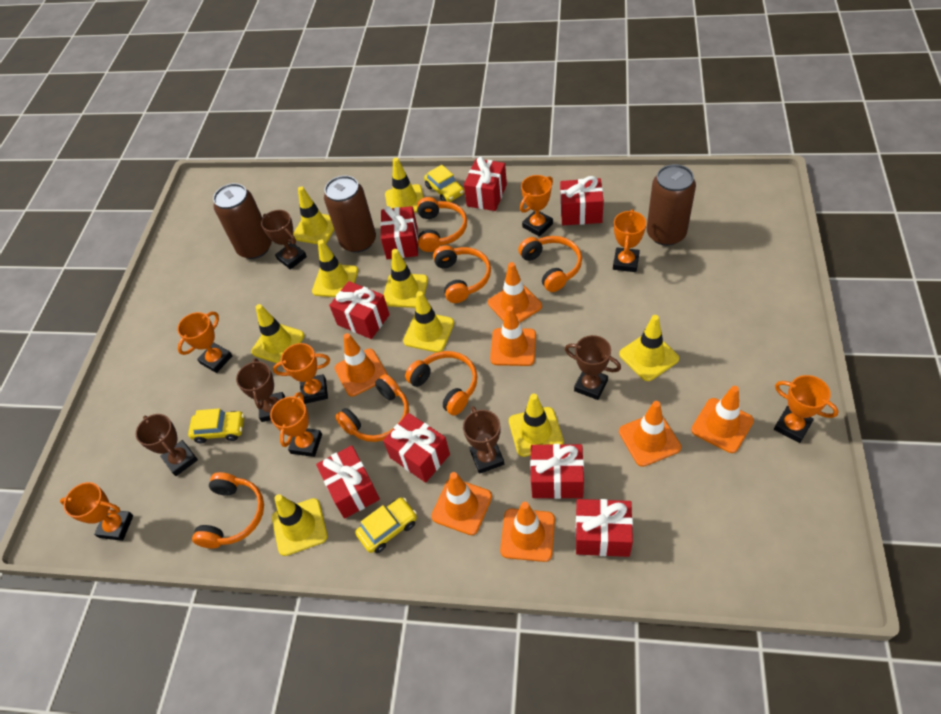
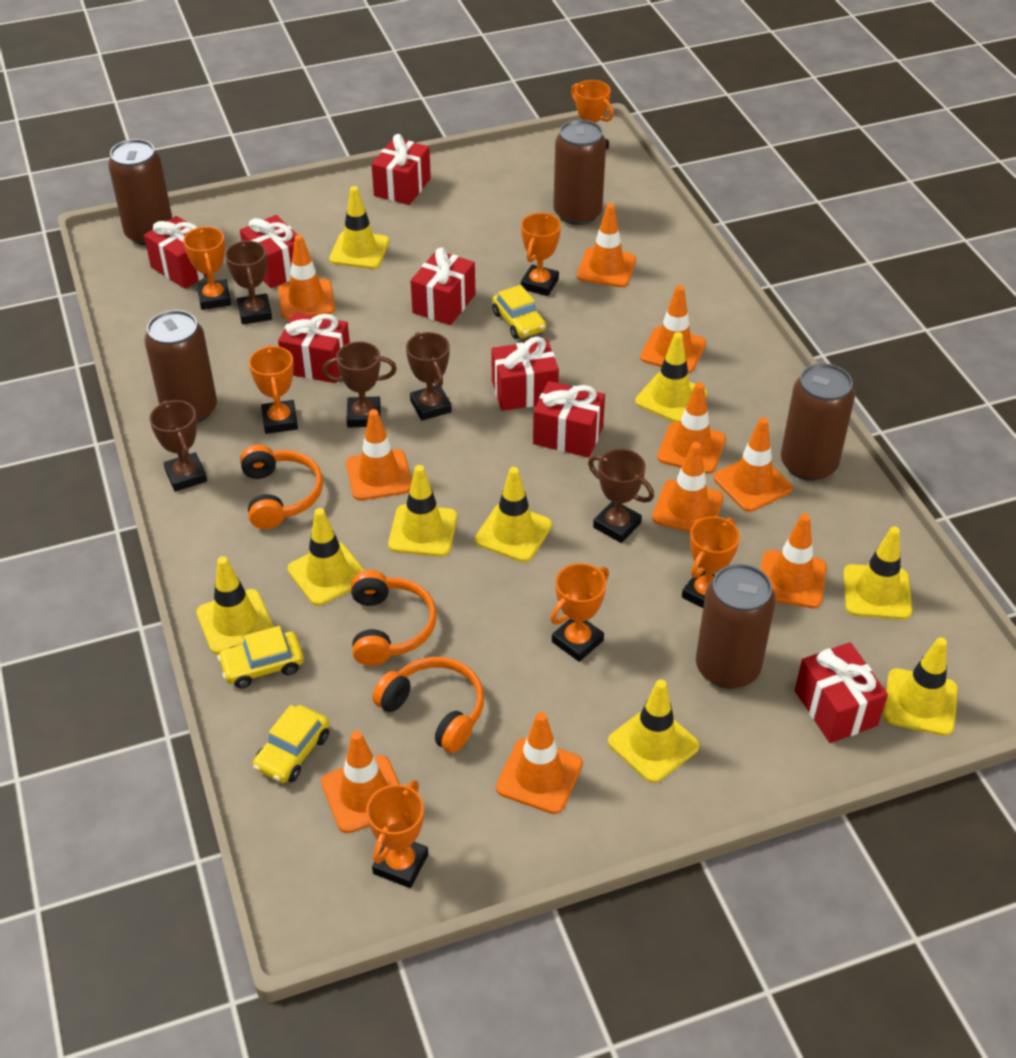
brown can: 3 -> 5
orange headphones: 6 -> 3
orange traffic cone: 7 -> 10

